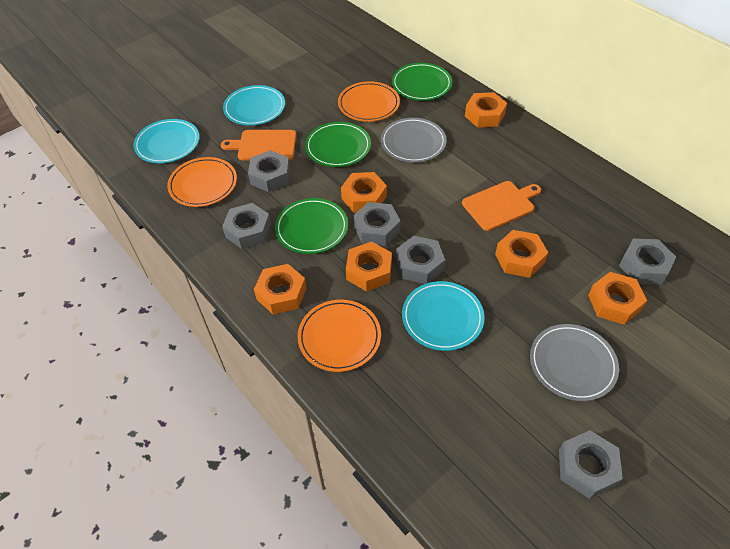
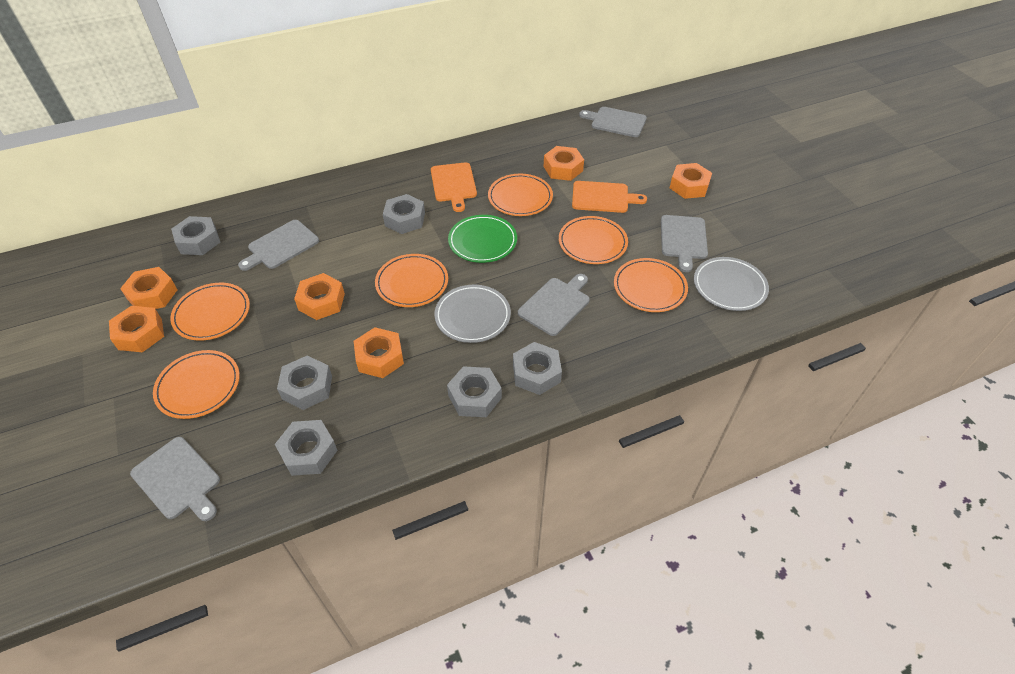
green plate: 3 -> 1
grey cutting board: 0 -> 5
orange plate: 3 -> 6
turquoise plate: 3 -> 0

